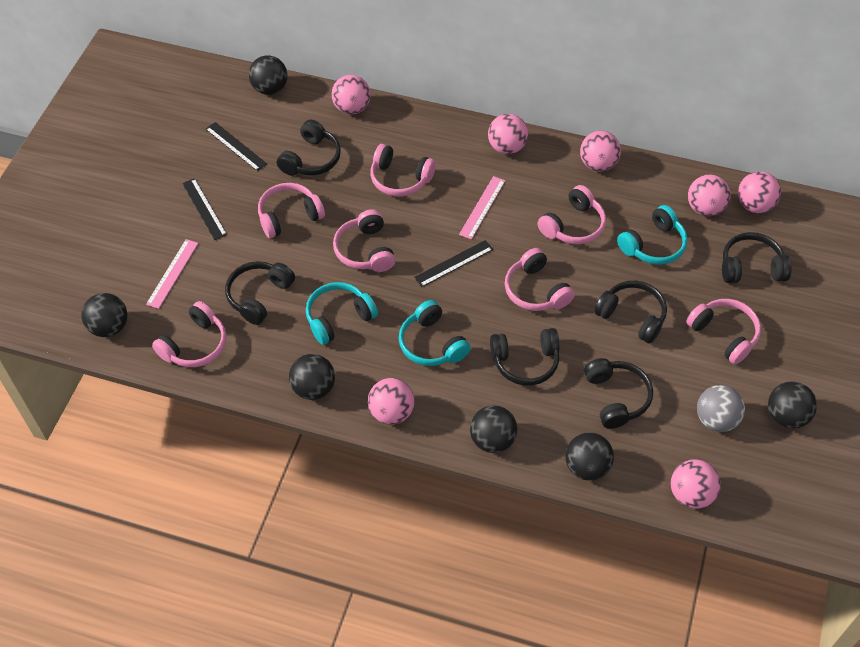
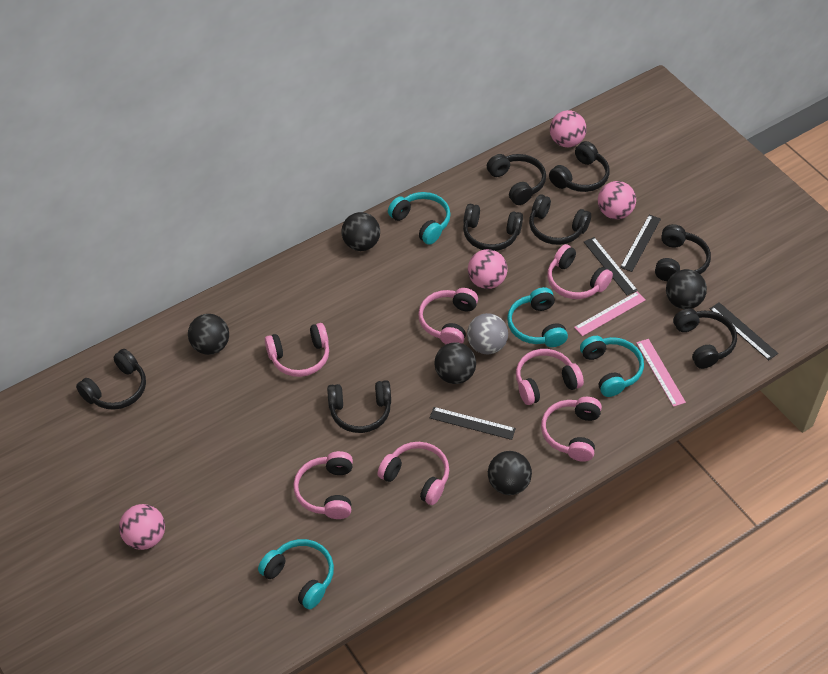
black ball: 6 -> 5
black headphones: 6 -> 8
black ruler: 3 -> 4
pink ball: 7 -> 4
turquoise headphones: 3 -> 4

